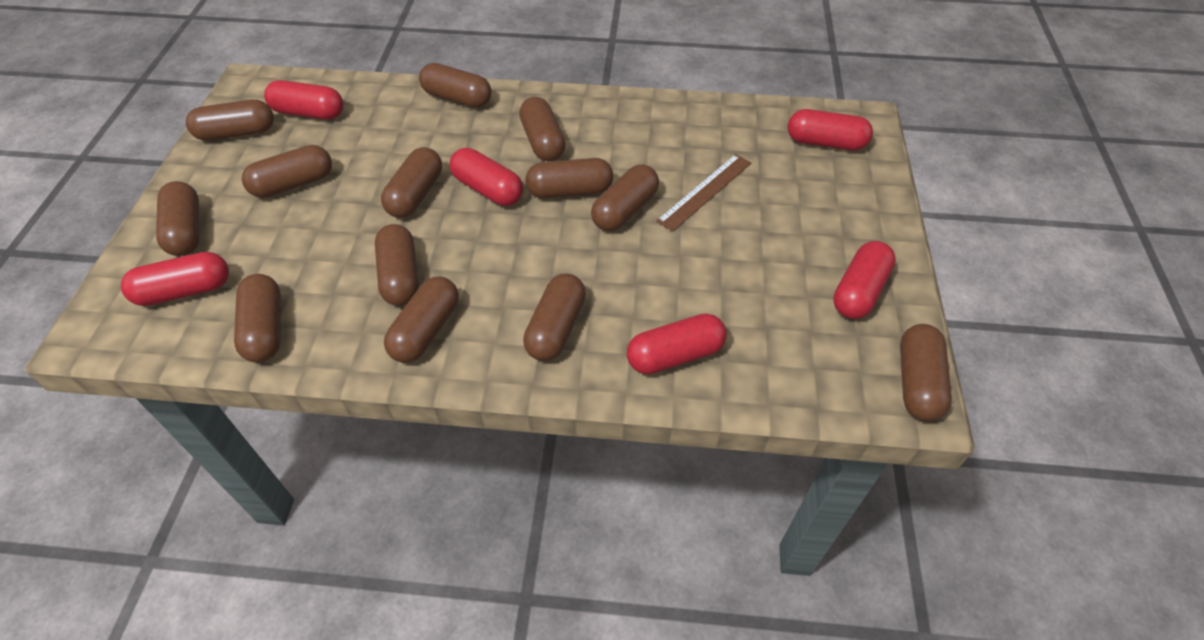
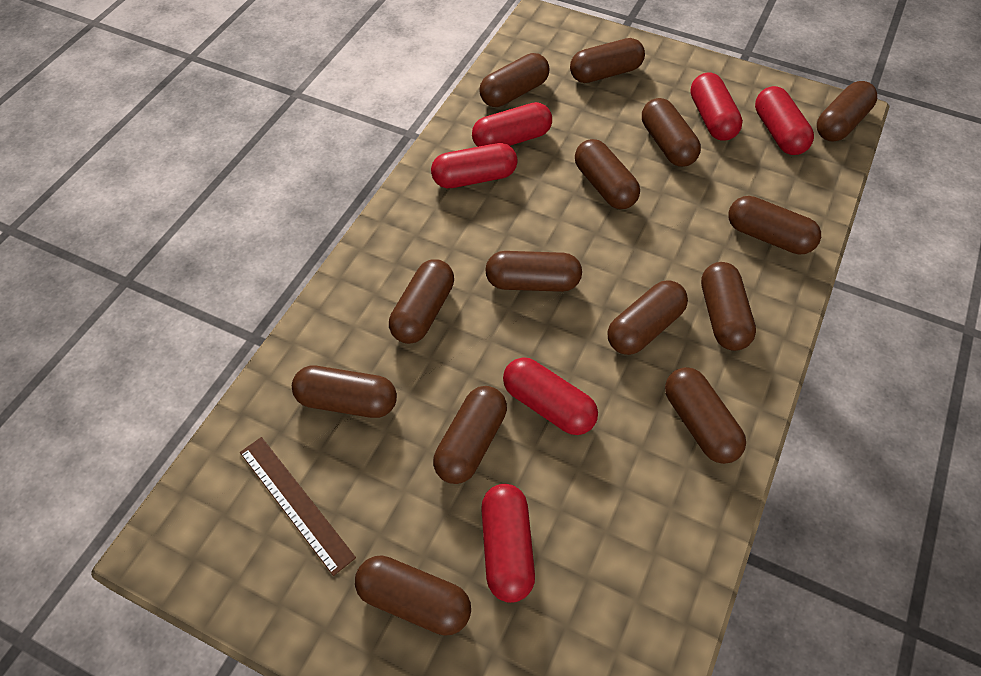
brown capsule: 13 -> 14

